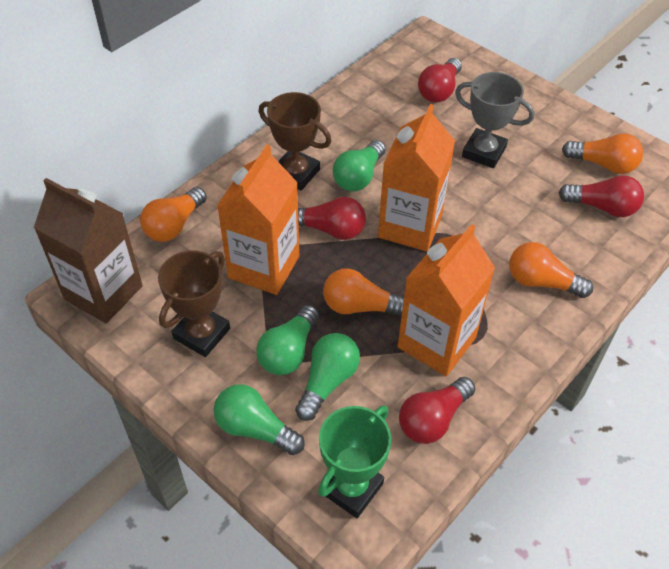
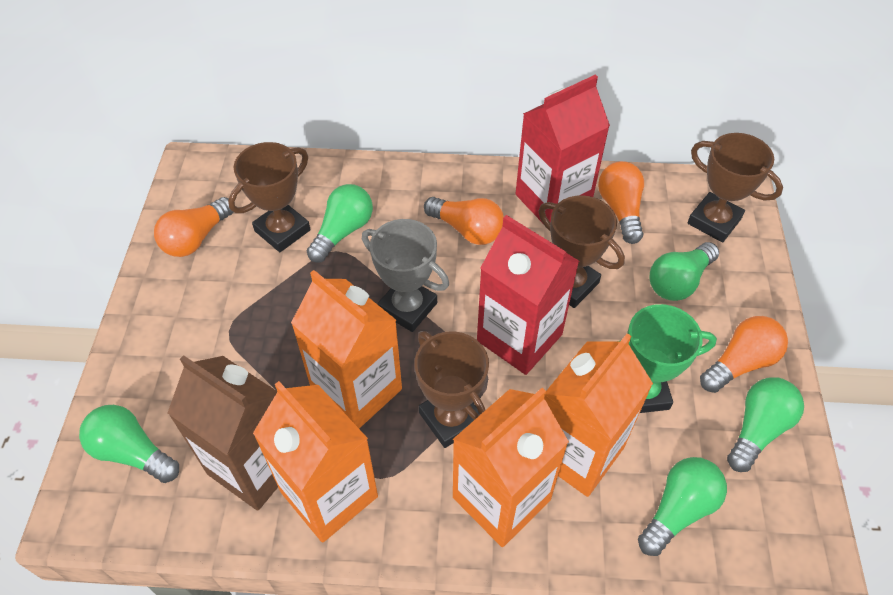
brown trophy: 2 -> 4
green light bulb: 4 -> 5
orange carton: 3 -> 4
red carton: 0 -> 2
red light bulb: 4 -> 0

